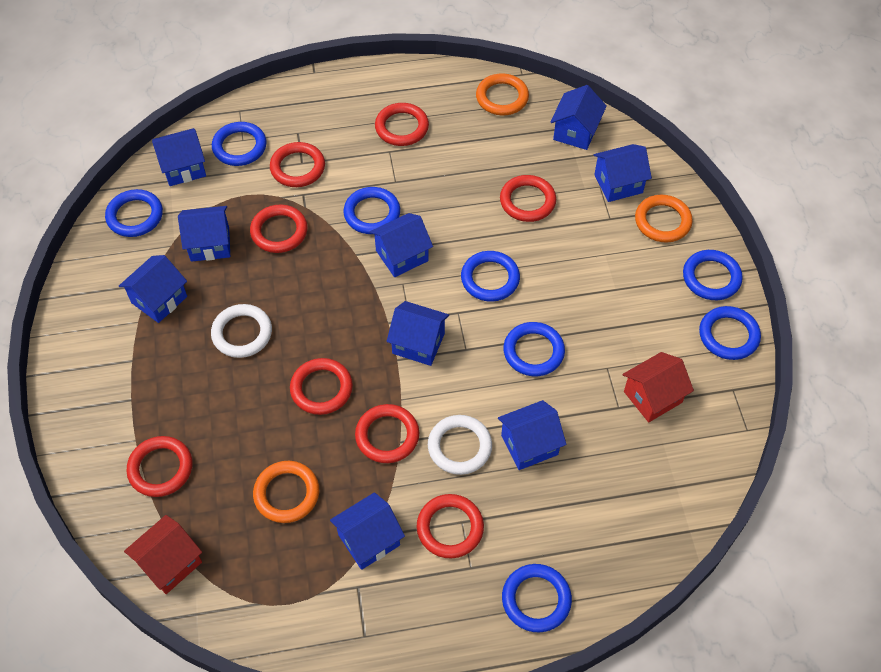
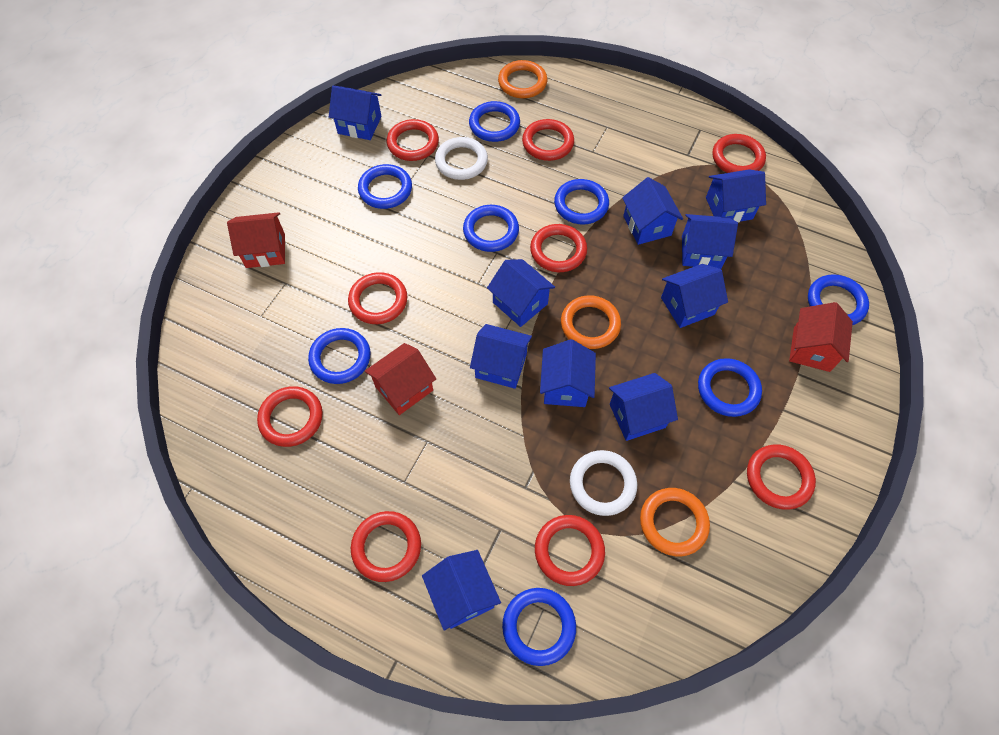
blue house: 9 -> 10
red house: 2 -> 3
red ring: 8 -> 9

